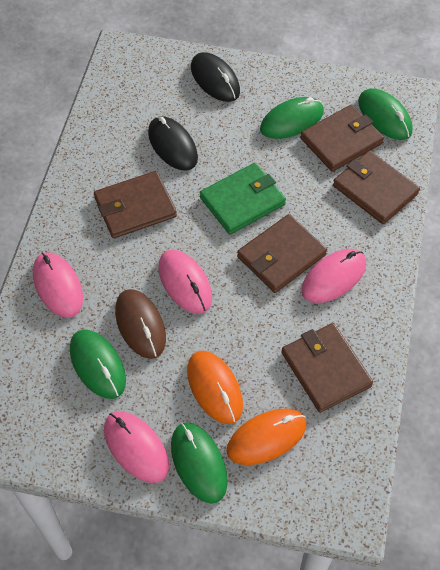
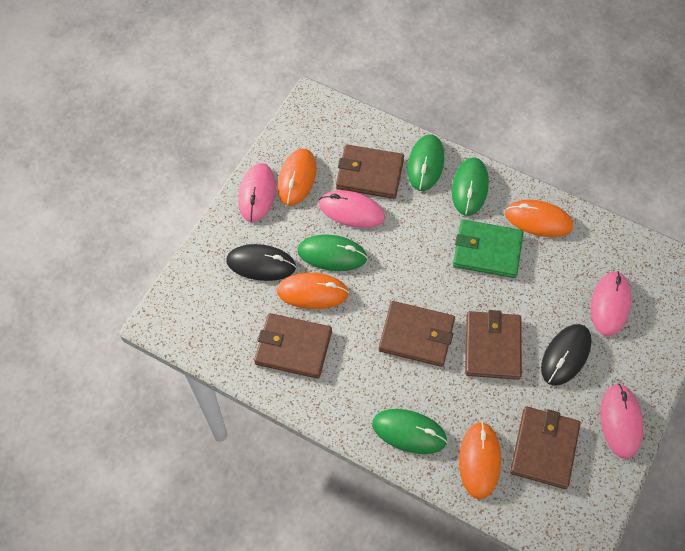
brown mouse: 1 -> 0
orange mouse: 2 -> 4

